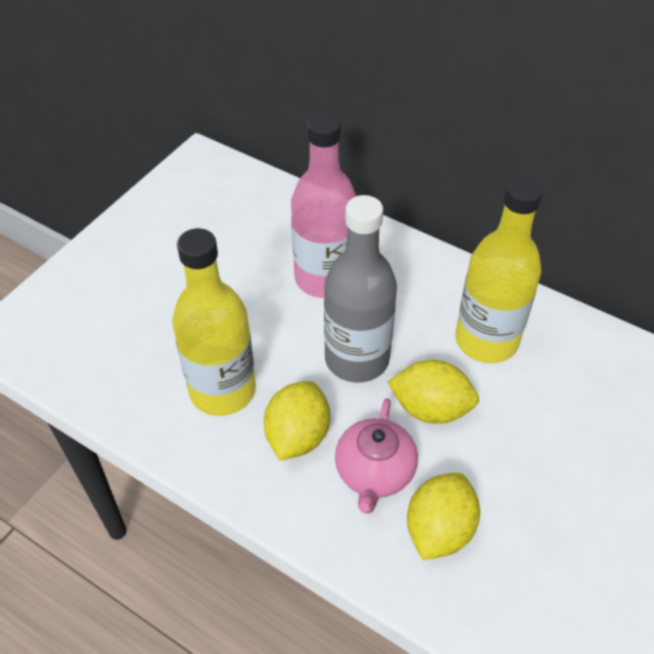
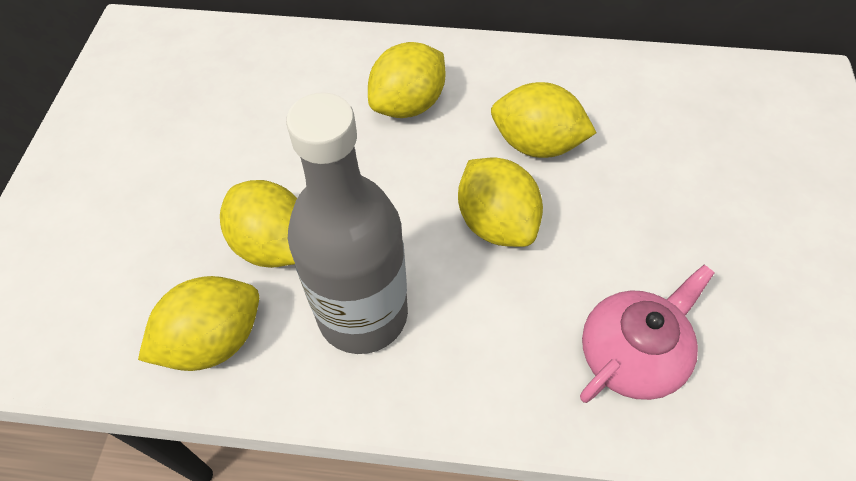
pink bottle: 1 -> 0
yellow bottle: 2 -> 0
yellow lemon: 3 -> 5

